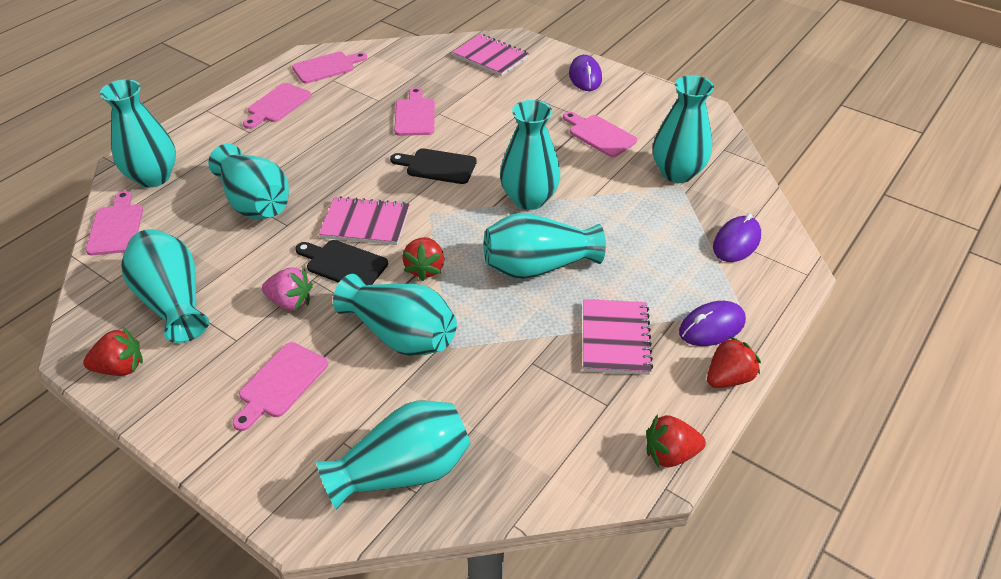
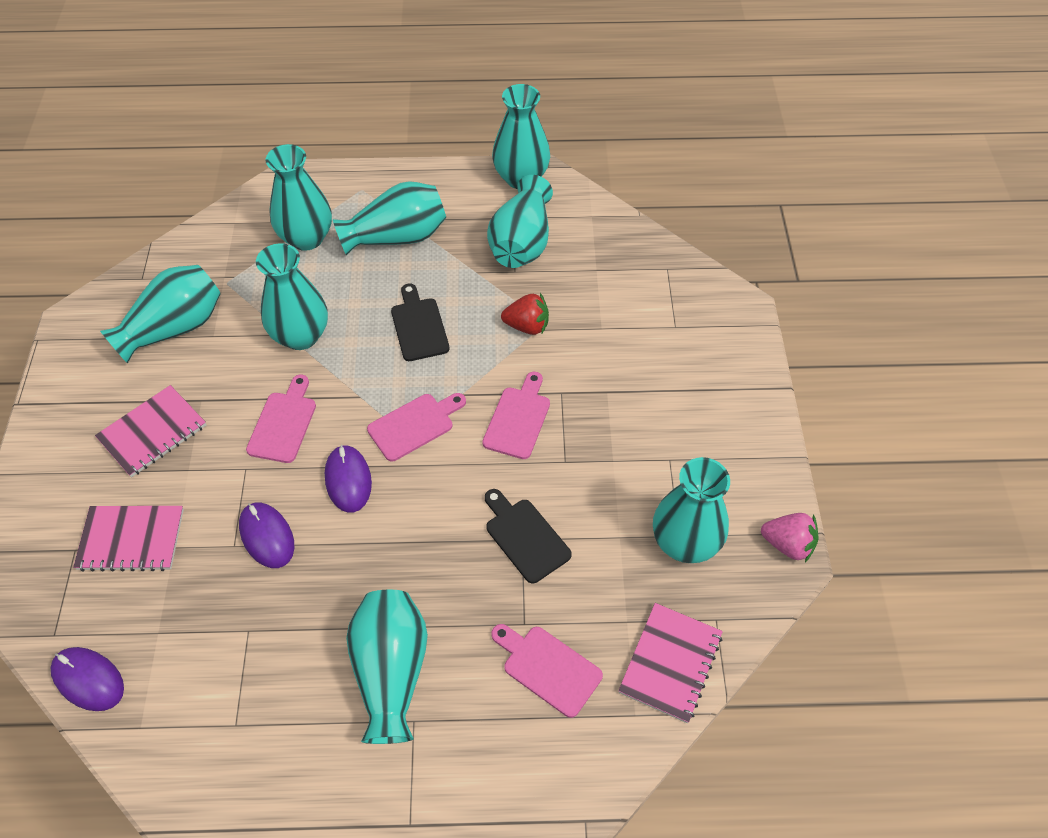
pink cutting board: 6 -> 4
red strawberry: 4 -> 1

